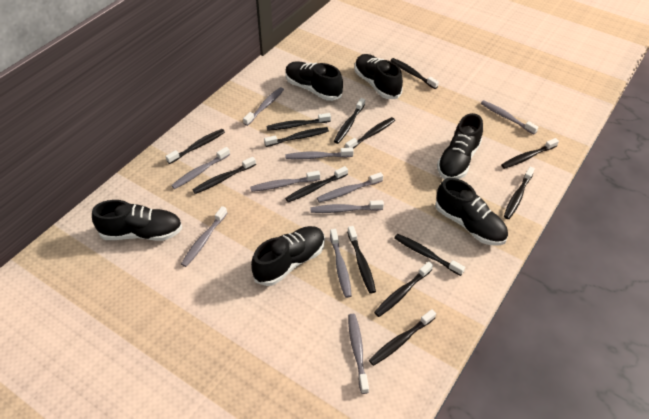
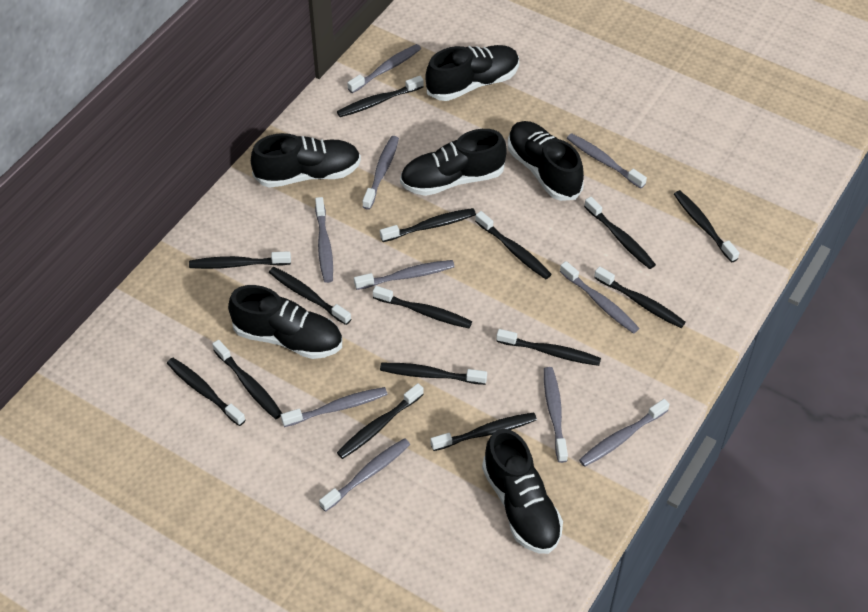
black toothbrush: 14 -> 15

